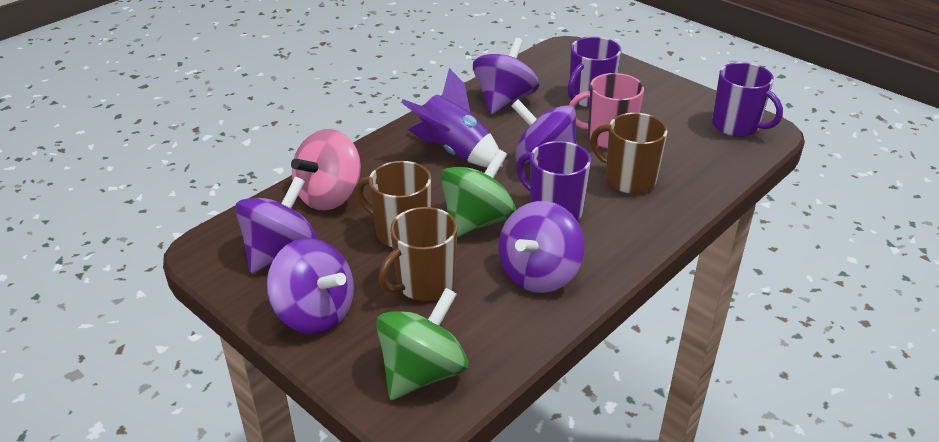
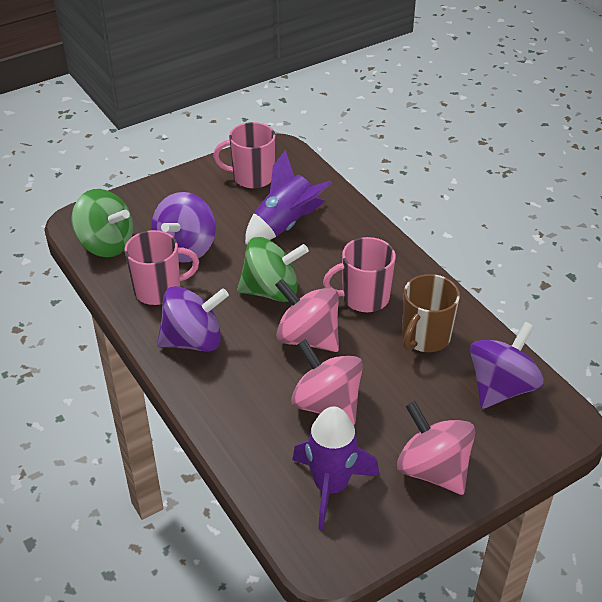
brown mug: 3 -> 1
pink mug: 1 -> 3
pink spinning top: 1 -> 3
purple mug: 3 -> 0
purple rocket: 1 -> 2
purple spinning top: 5 -> 3

